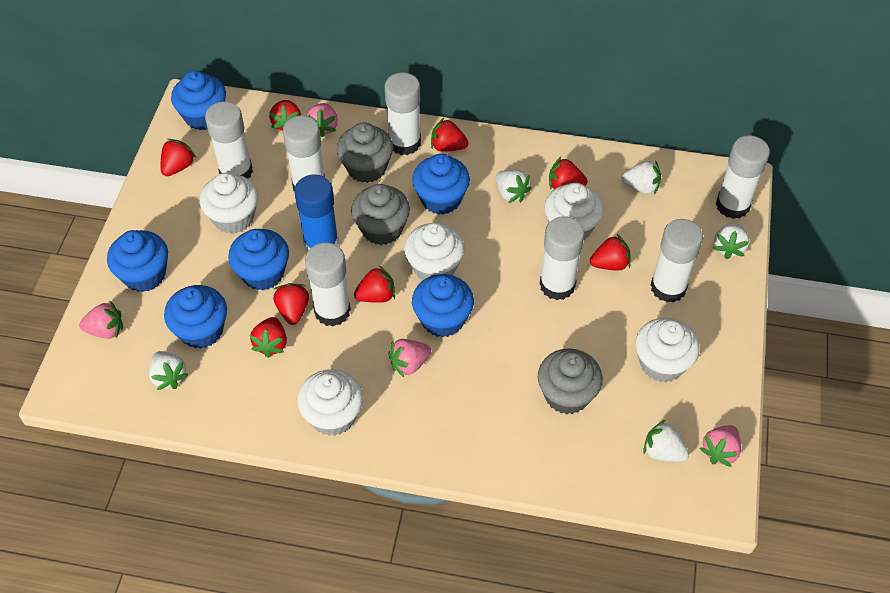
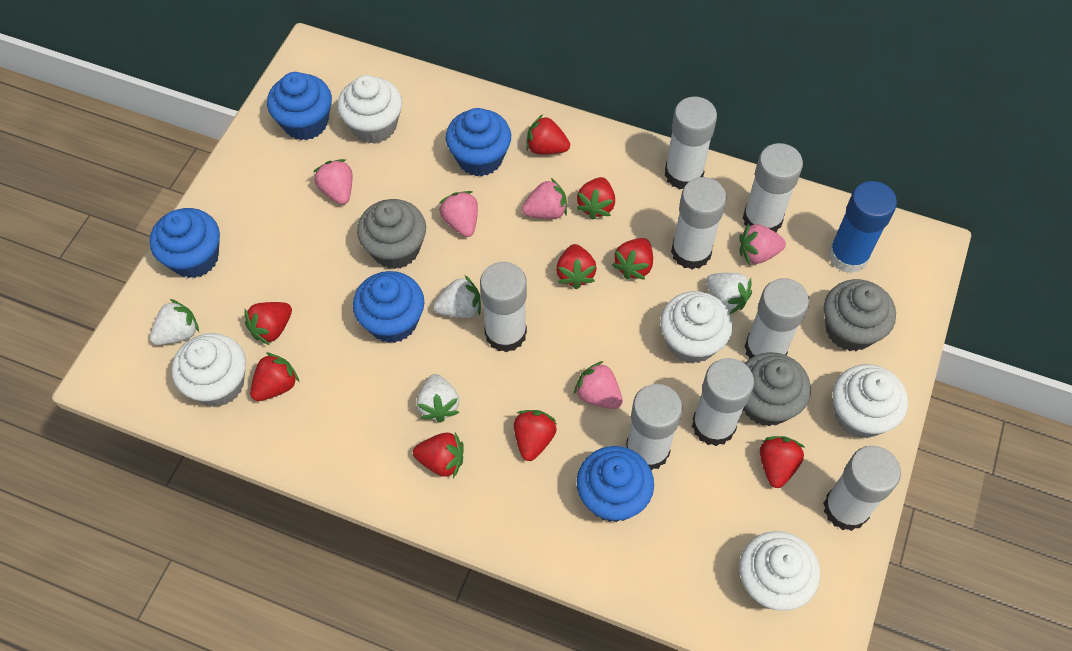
blue cupcake: 6 -> 5
pink strawberry: 4 -> 5
red strawberry: 8 -> 9
white glue stick: 7 -> 8
white strawberry: 5 -> 4

